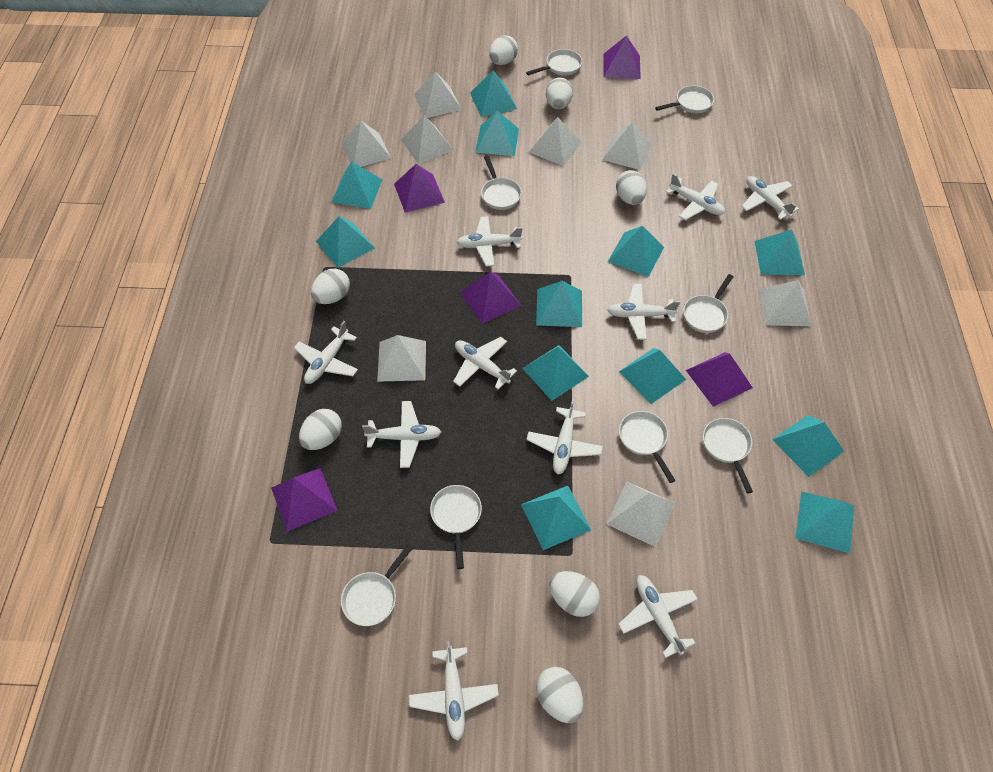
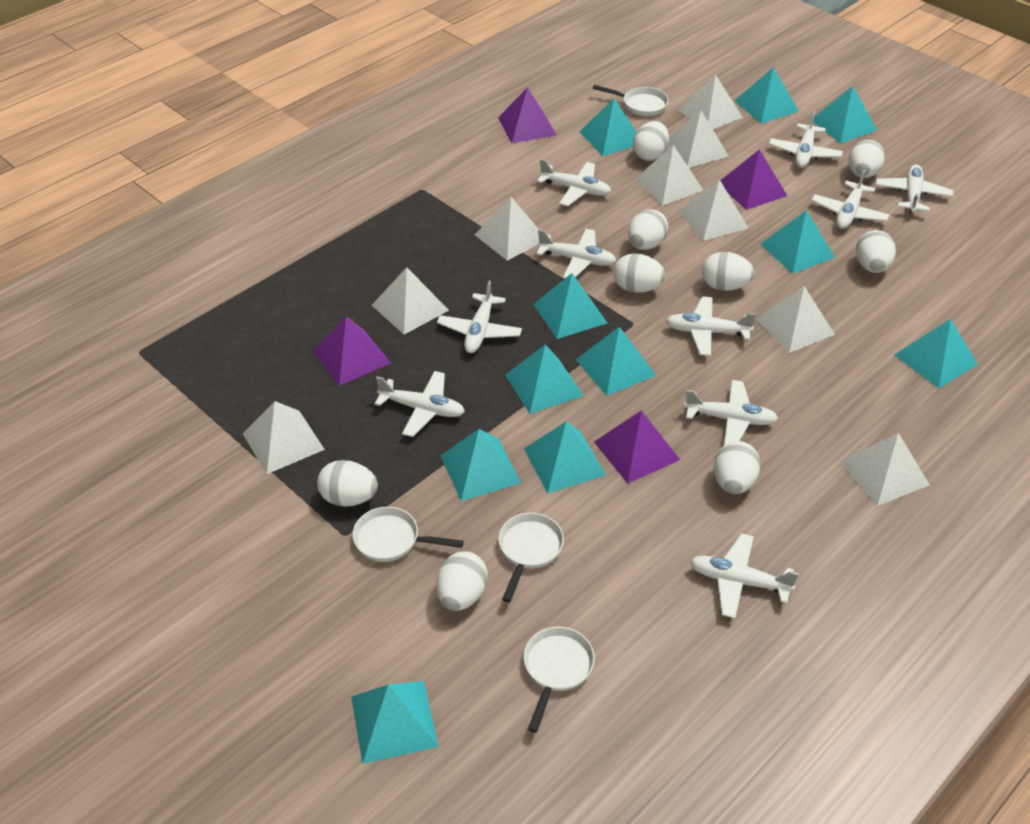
purple pyramid: 5 -> 4
turquoise pyramid: 12 -> 11
white egg: 7 -> 9
white pan: 8 -> 4
white pyramid: 8 -> 9

